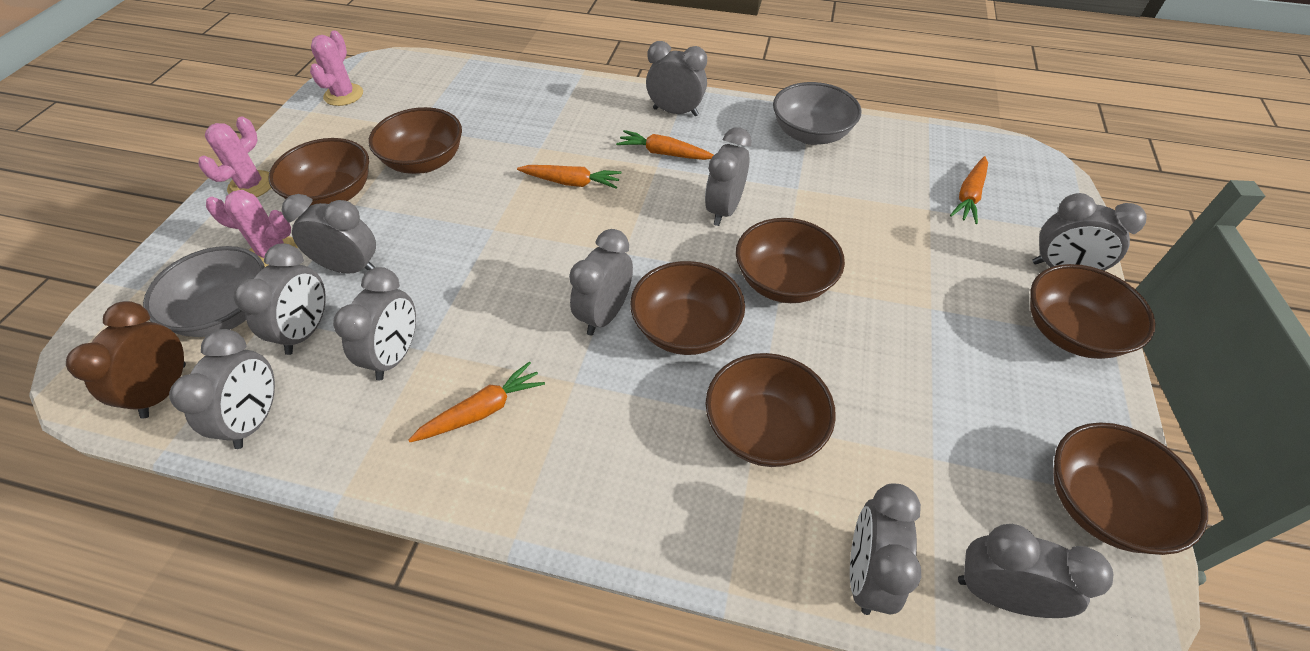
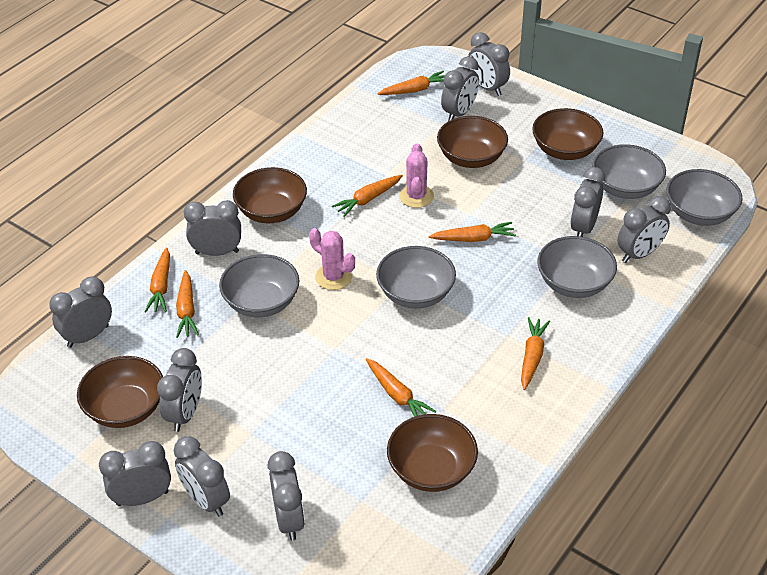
brown bowl: 7 -> 5
brown clock: 1 -> 0
grey bowl: 2 -> 5
orange carrot: 4 -> 7
pink cactus: 3 -> 2

